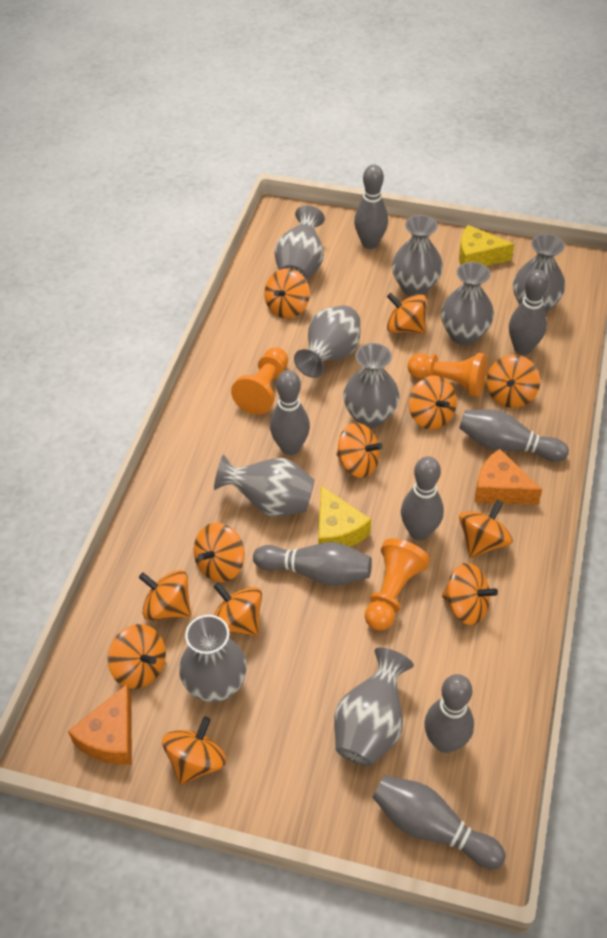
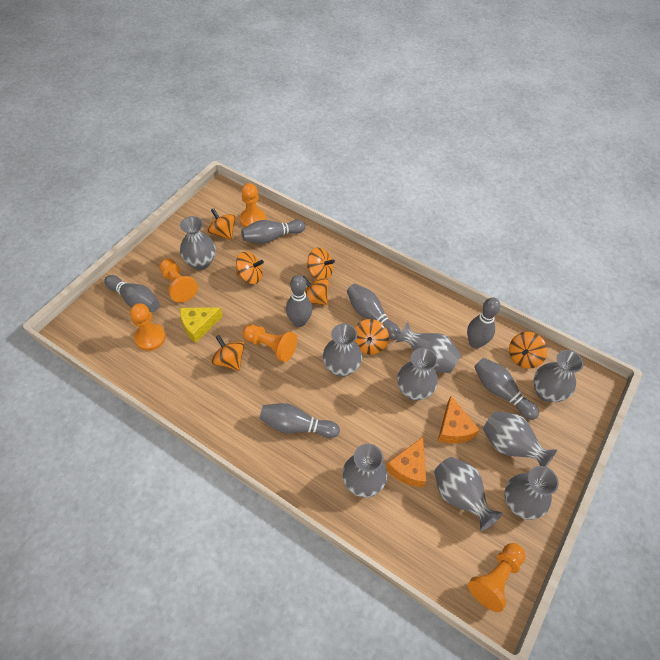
grey bowling pin: 8 -> 7
orange pawn: 3 -> 5
orange spinning top: 12 -> 7
yellow cheese: 2 -> 1

